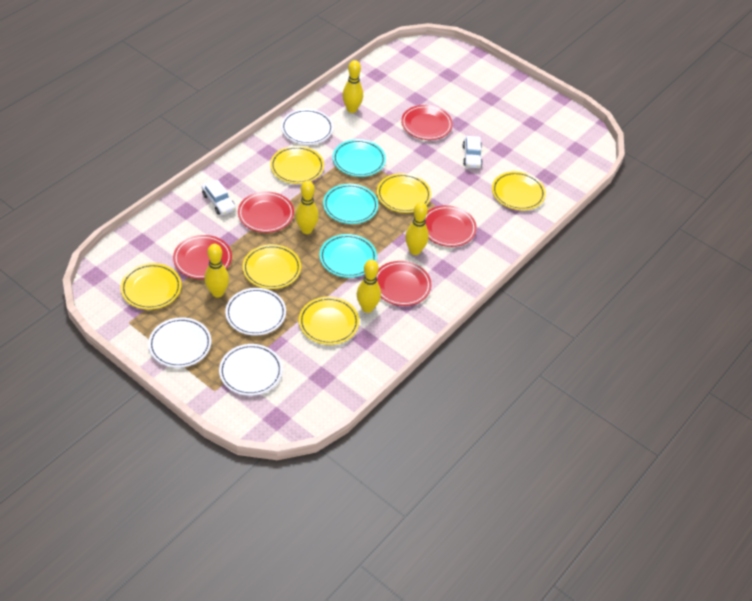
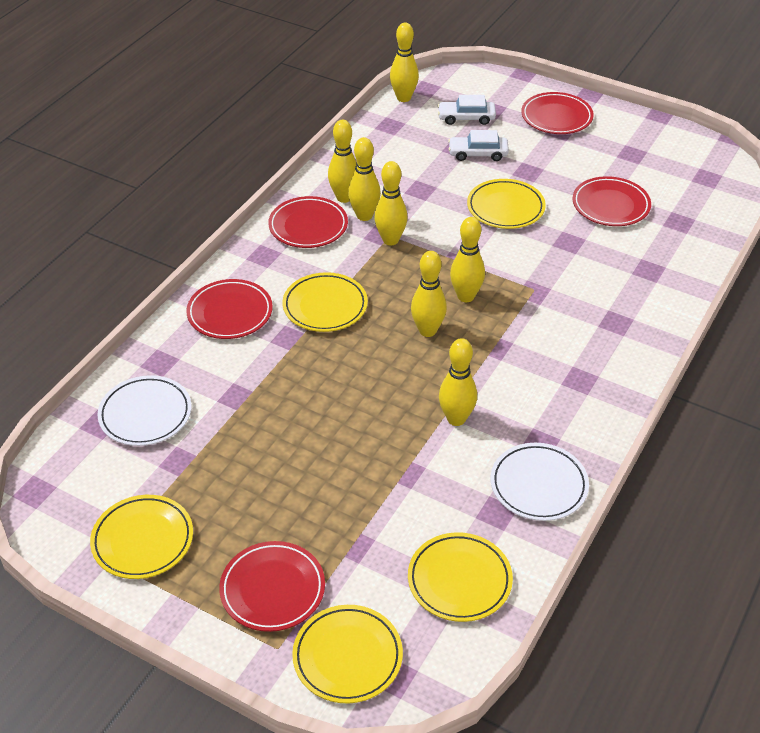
turquoise plate: 3 -> 0
white plate: 4 -> 2
yellow bowling pin: 5 -> 7
yellow plate: 6 -> 5

